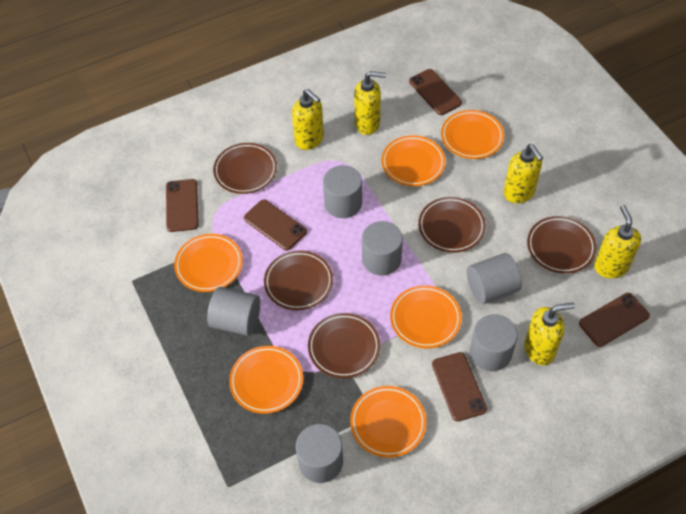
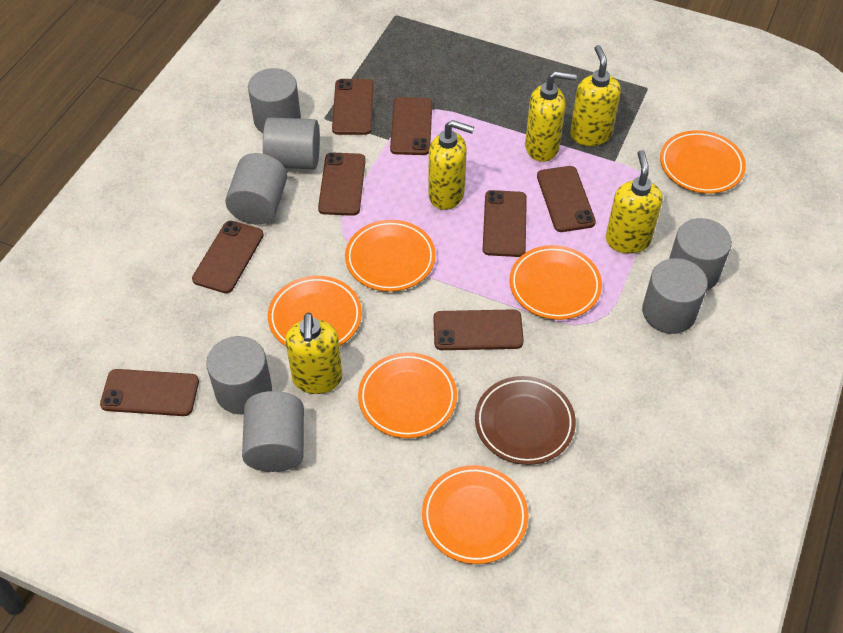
brown phone: 5 -> 8
brown plate: 5 -> 1
grey cylinder: 6 -> 7

